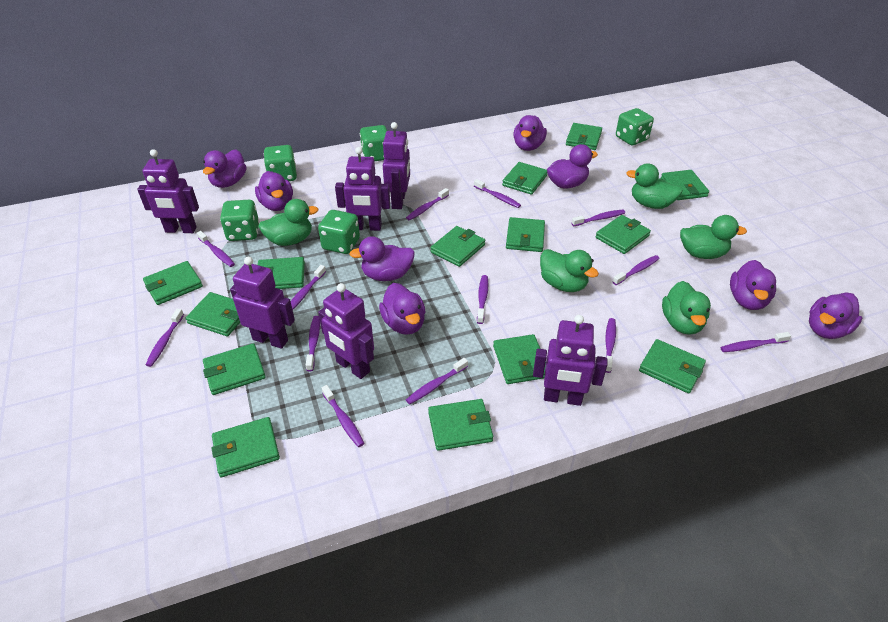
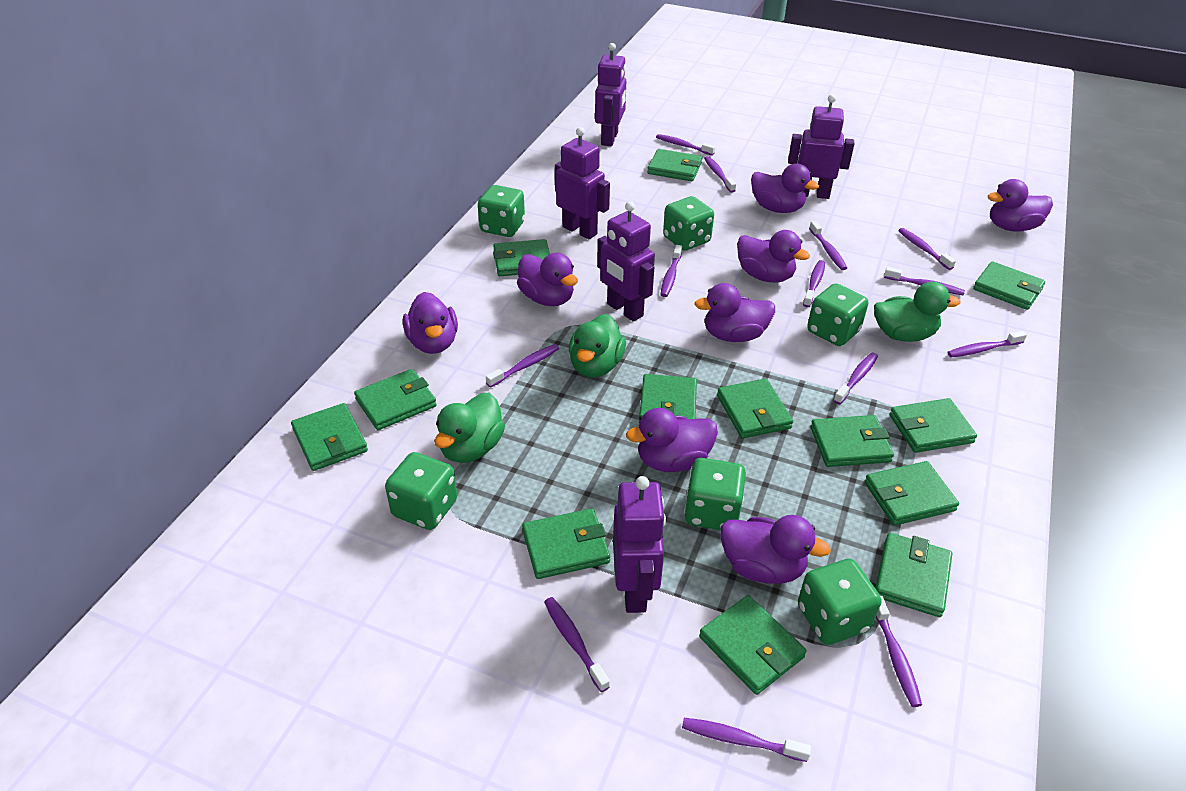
green dice: 5 -> 6
green duck: 5 -> 3
green wallet: 14 -> 13
purple robot: 6 -> 5

